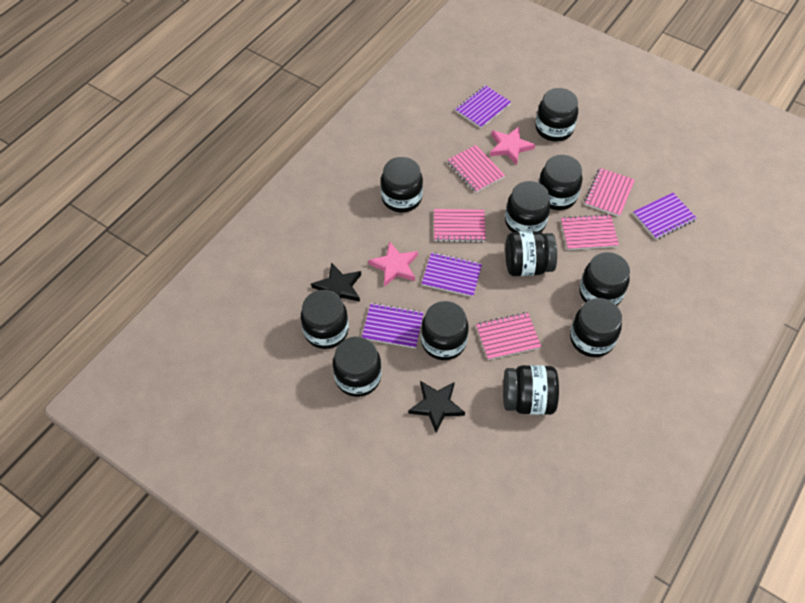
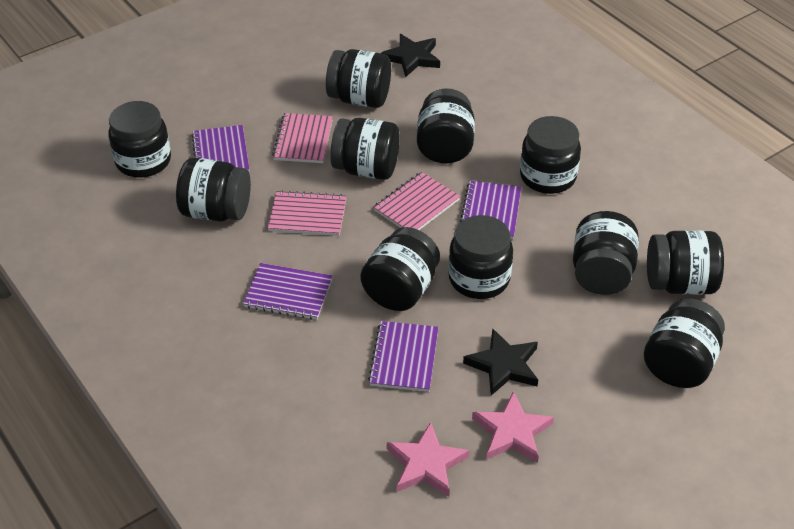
pink notebook: 5 -> 3

